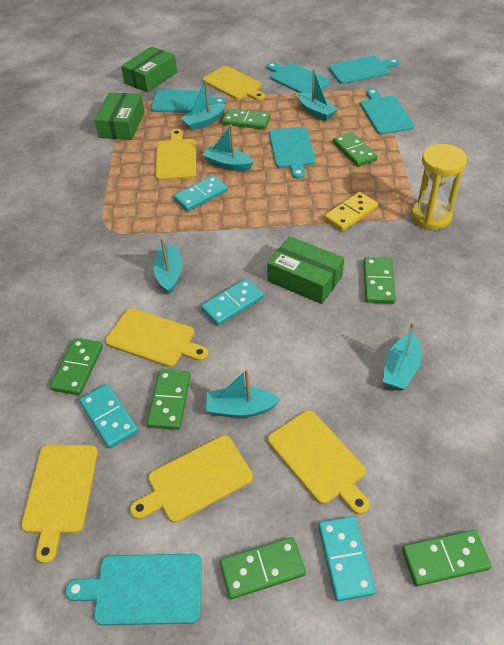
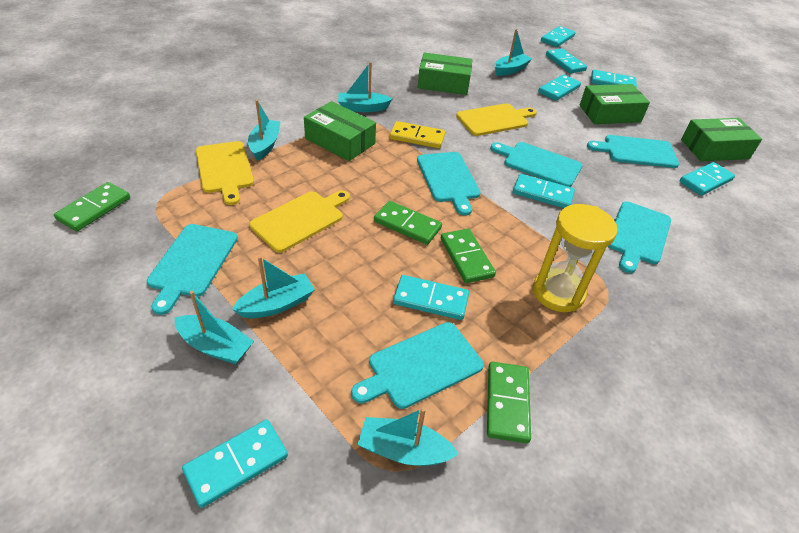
green box: 3 -> 4
green domino: 7 -> 4
turquoise domino: 4 -> 8
yellow cutting board: 6 -> 3

